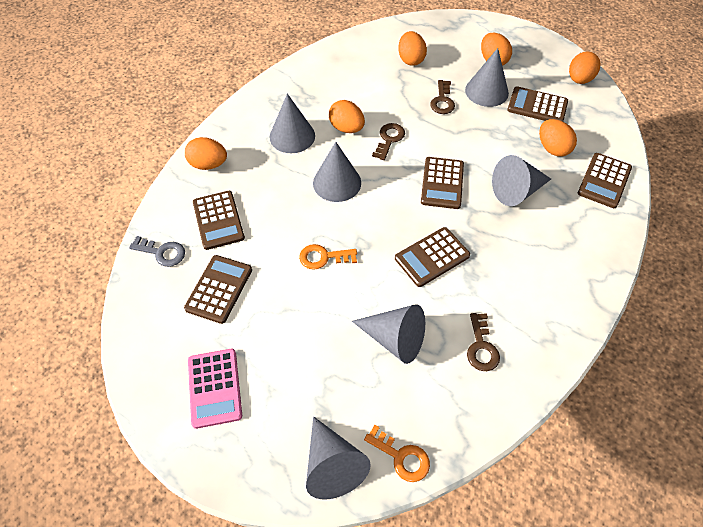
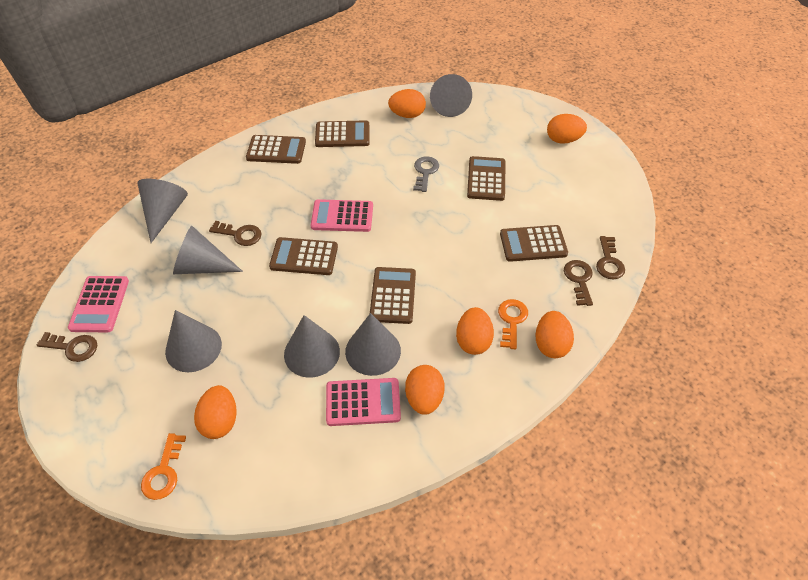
brown key: 3 -> 4
pink calculator: 1 -> 3

